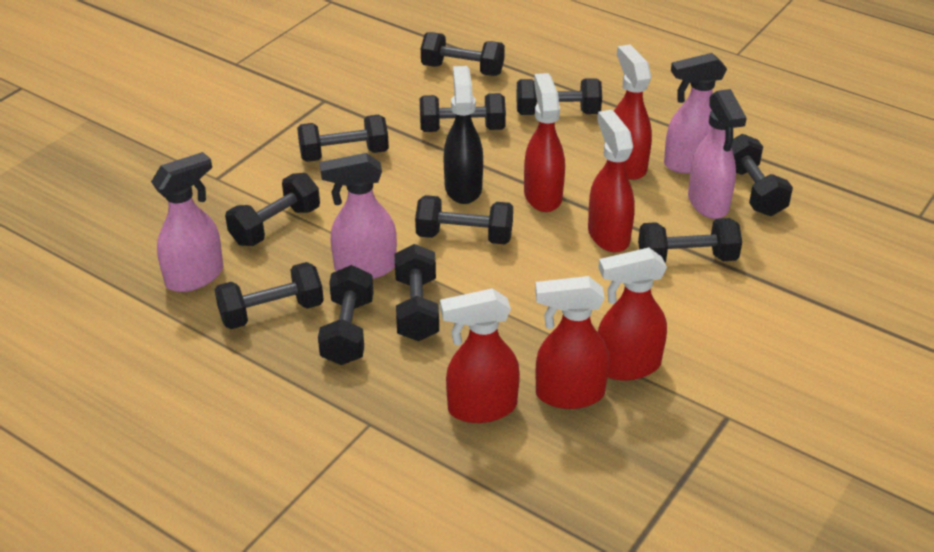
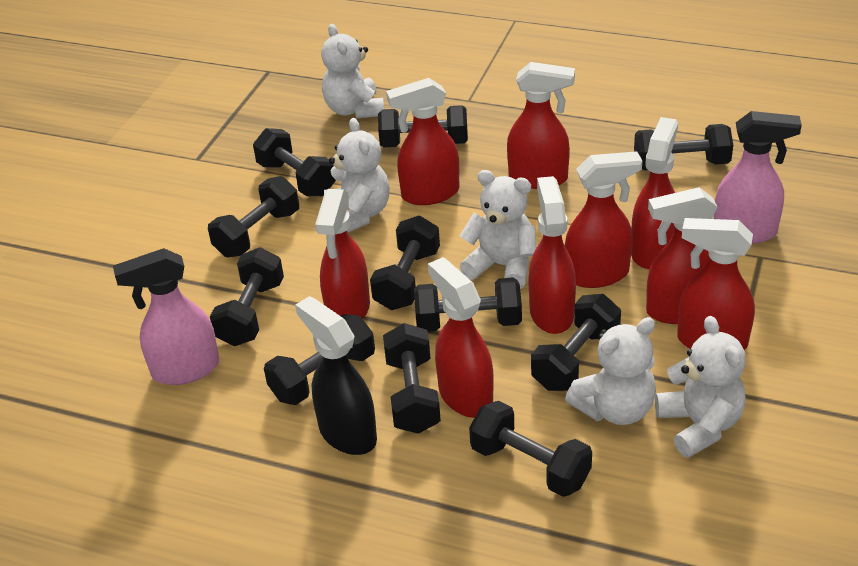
pink spray bottle: 4 -> 2
red spray bottle: 6 -> 9
white teddy bear: 0 -> 5

